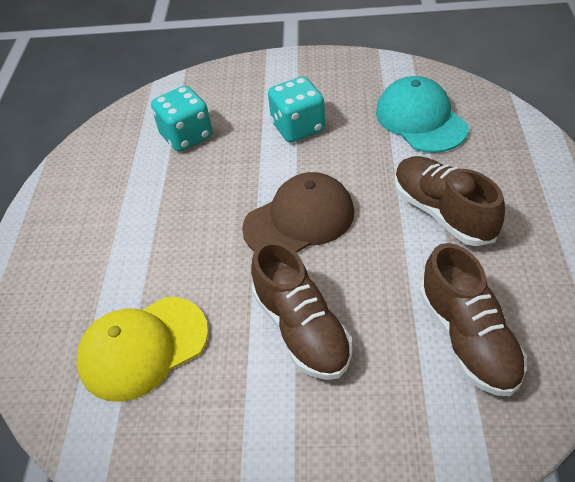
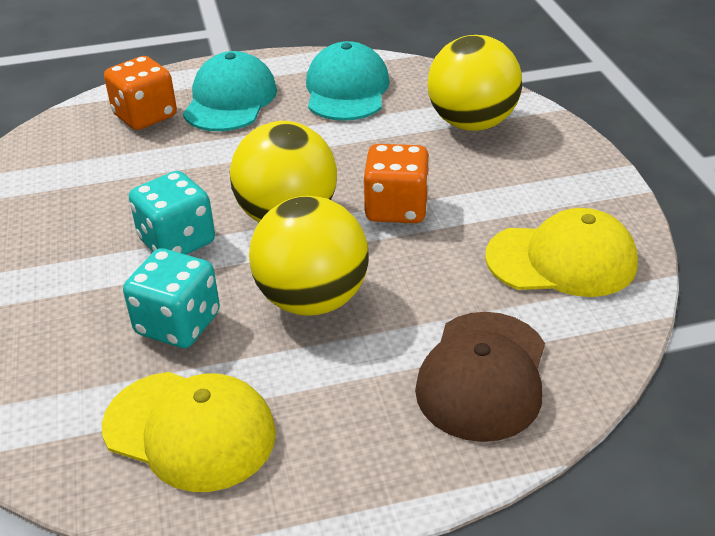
brown shoe: 3 -> 0
orange dice: 0 -> 2
turquoise cap: 1 -> 2
yellow ball: 0 -> 3
yellow cap: 1 -> 2

